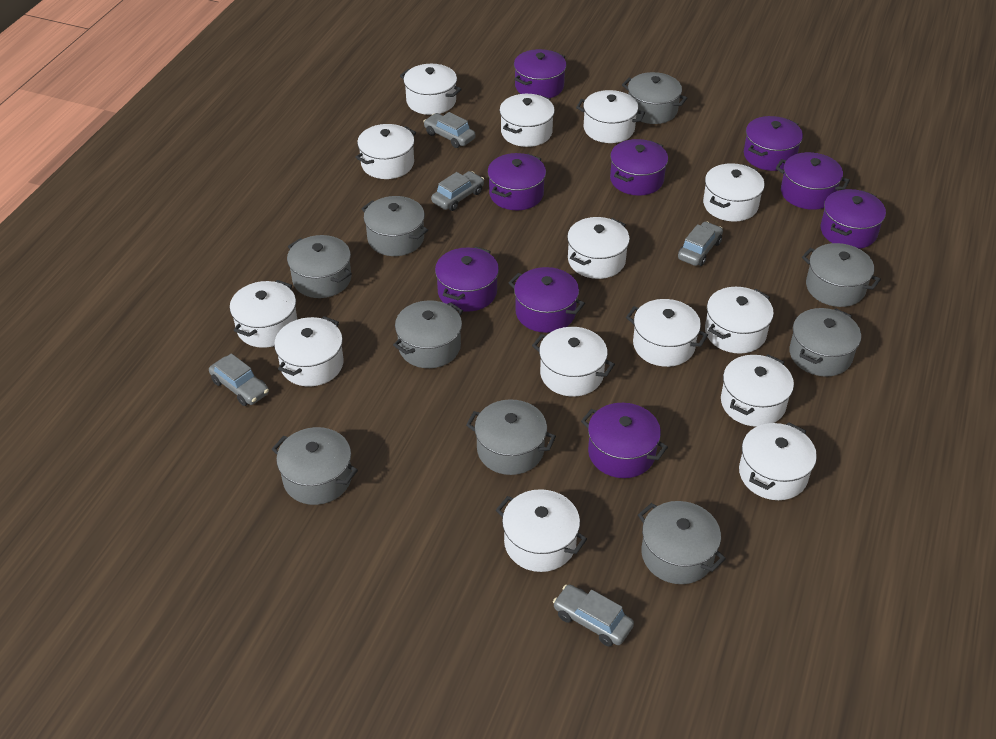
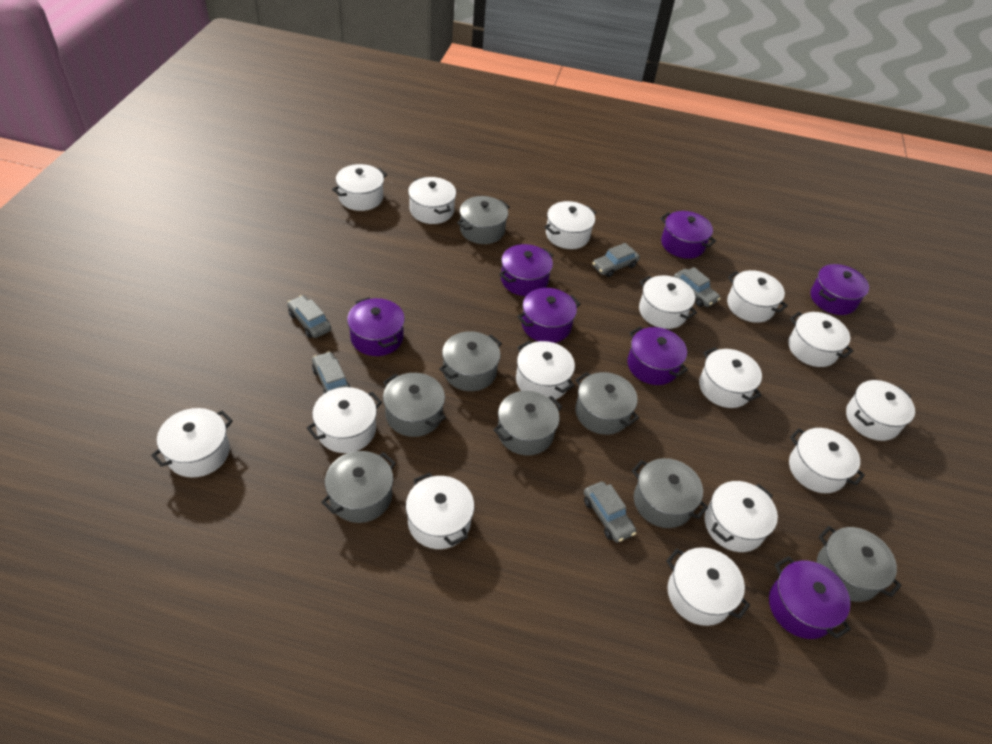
grey pot: 9 -> 8
purple pot: 9 -> 7
white pot: 14 -> 15

